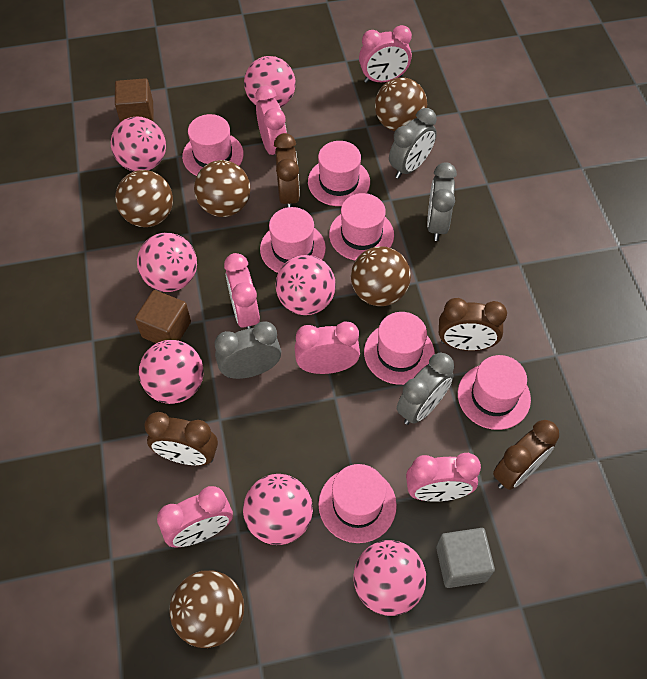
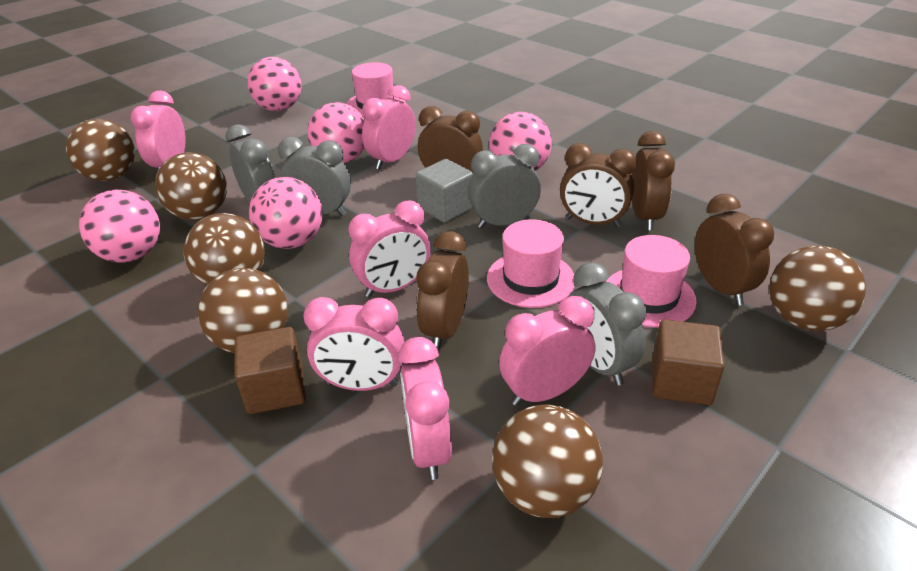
brown ball: 5 -> 6
brown clock: 4 -> 5
pink ball: 7 -> 5
pink hat: 7 -> 3

